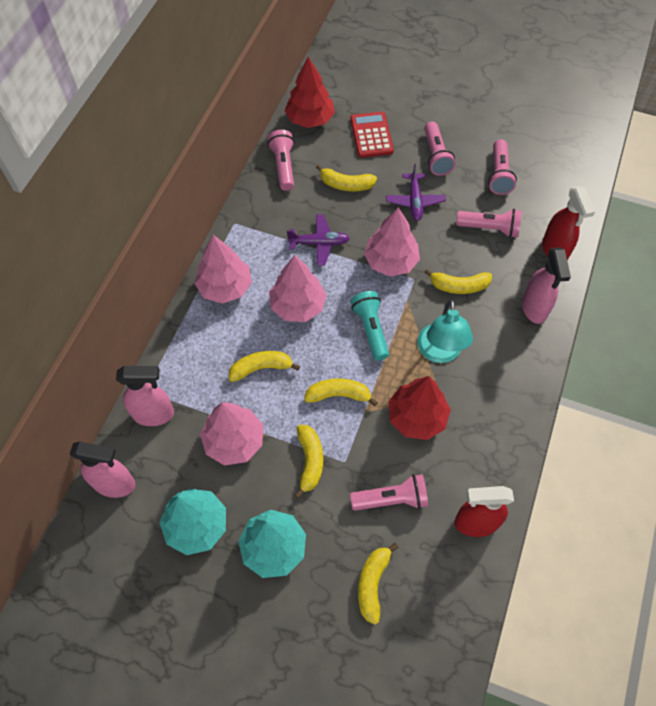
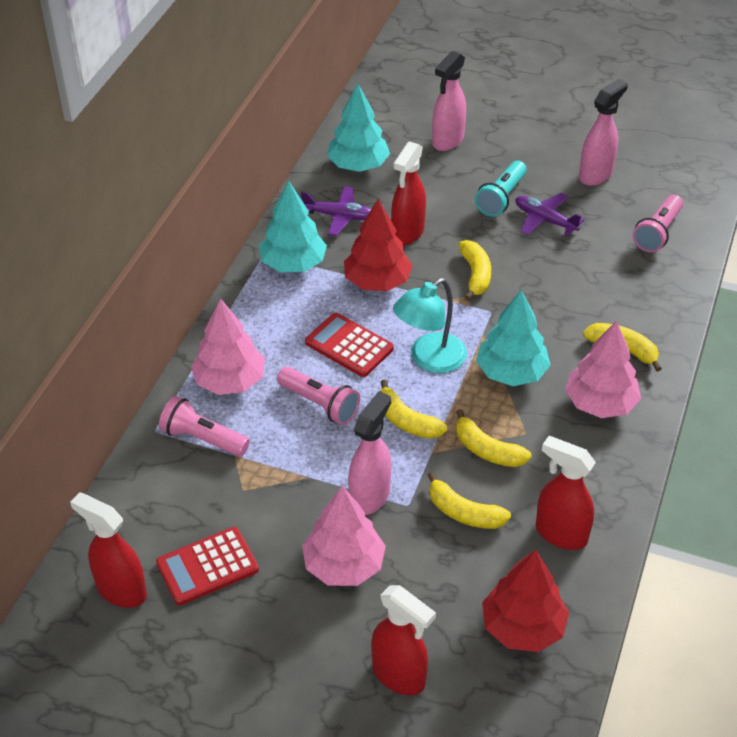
pink flashlight: 5 -> 3
pink tree: 4 -> 3
red calculator: 1 -> 2
red spray bottle: 2 -> 4
turquoise tree: 2 -> 3
yellow banana: 6 -> 5

